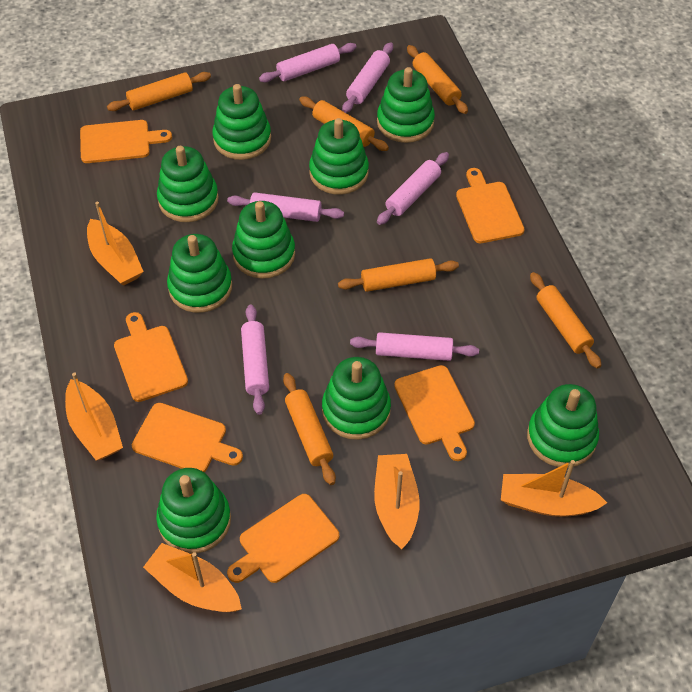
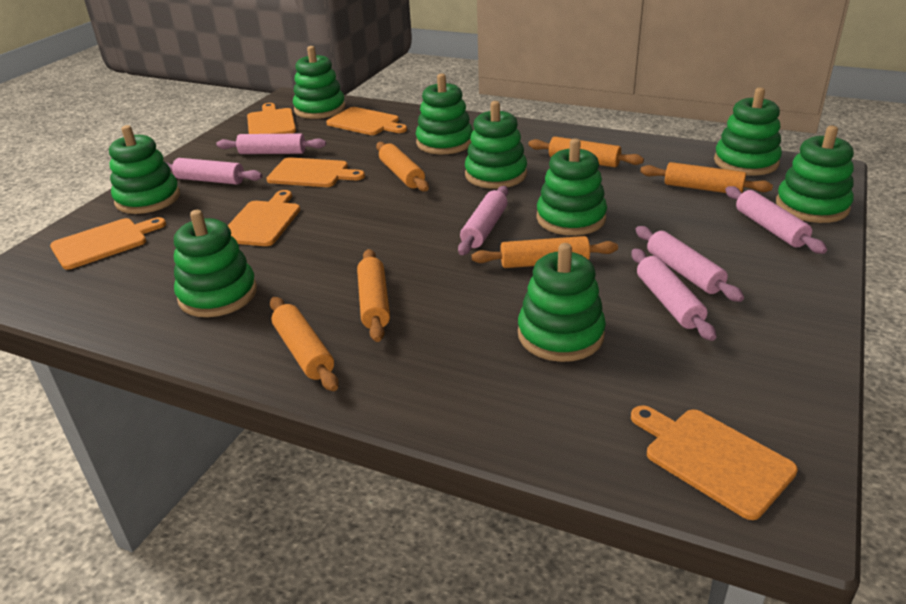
orange boat: 5 -> 0

